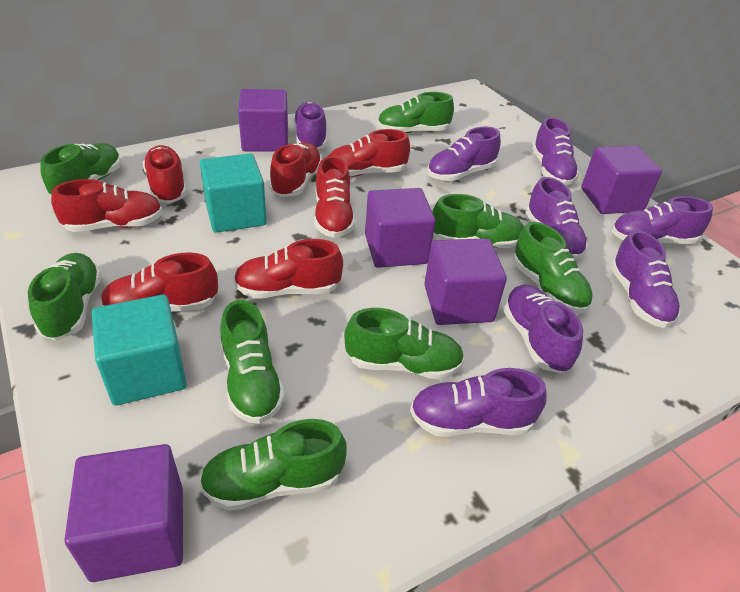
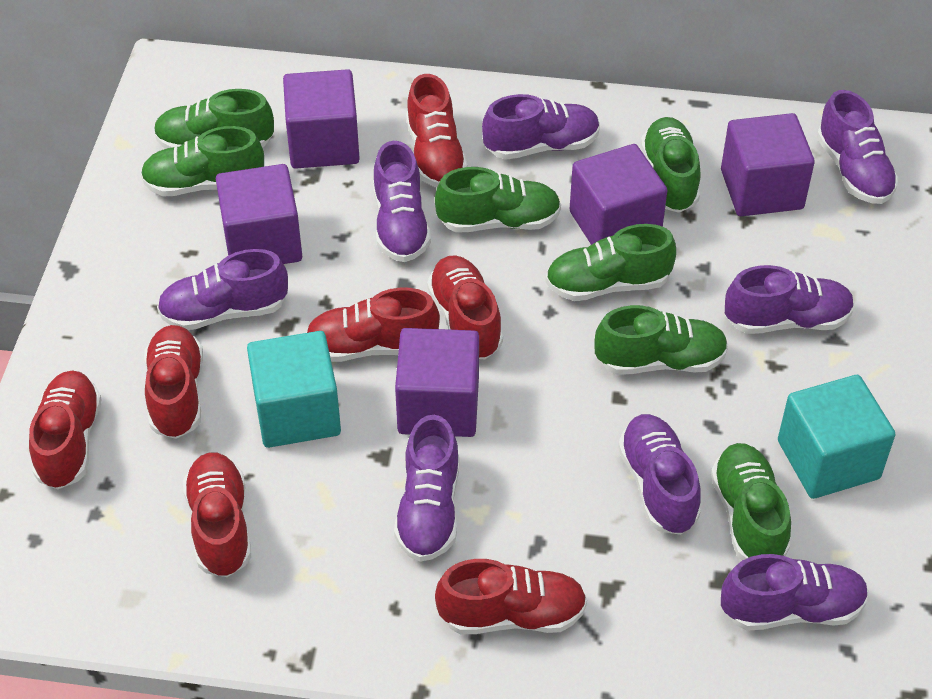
green shoe: 8 -> 7

